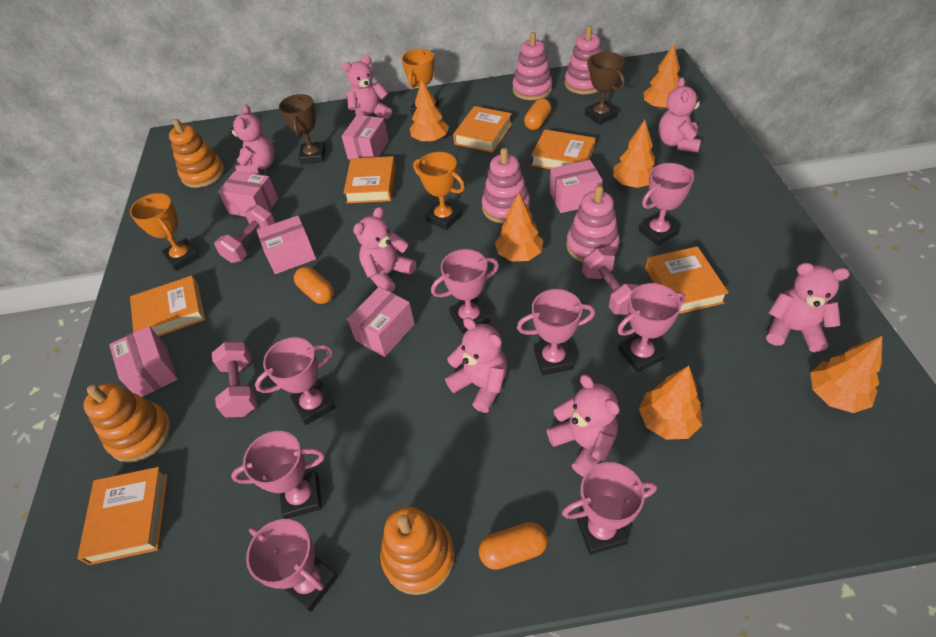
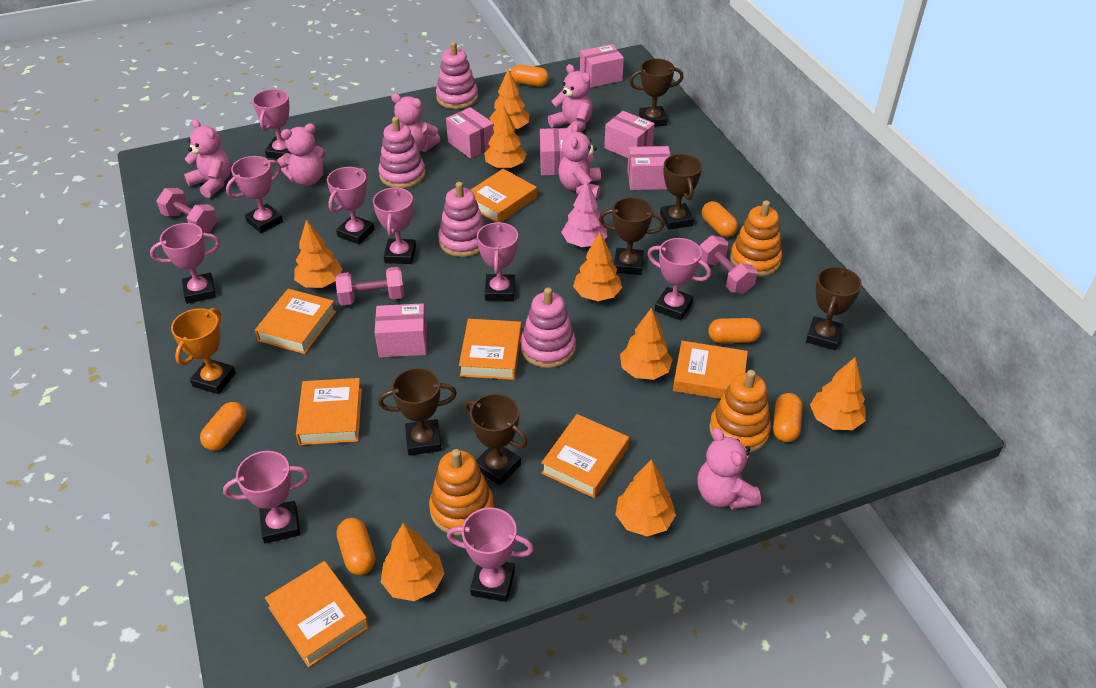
brown trophy: 2 -> 6
orange book: 6 -> 7
orange capsule: 3 -> 6
orange tree: 6 -> 8
orange trophy: 3 -> 1
pink teddy bear: 7 -> 6
pink tree: 0 -> 1
pink trophy: 8 -> 9

